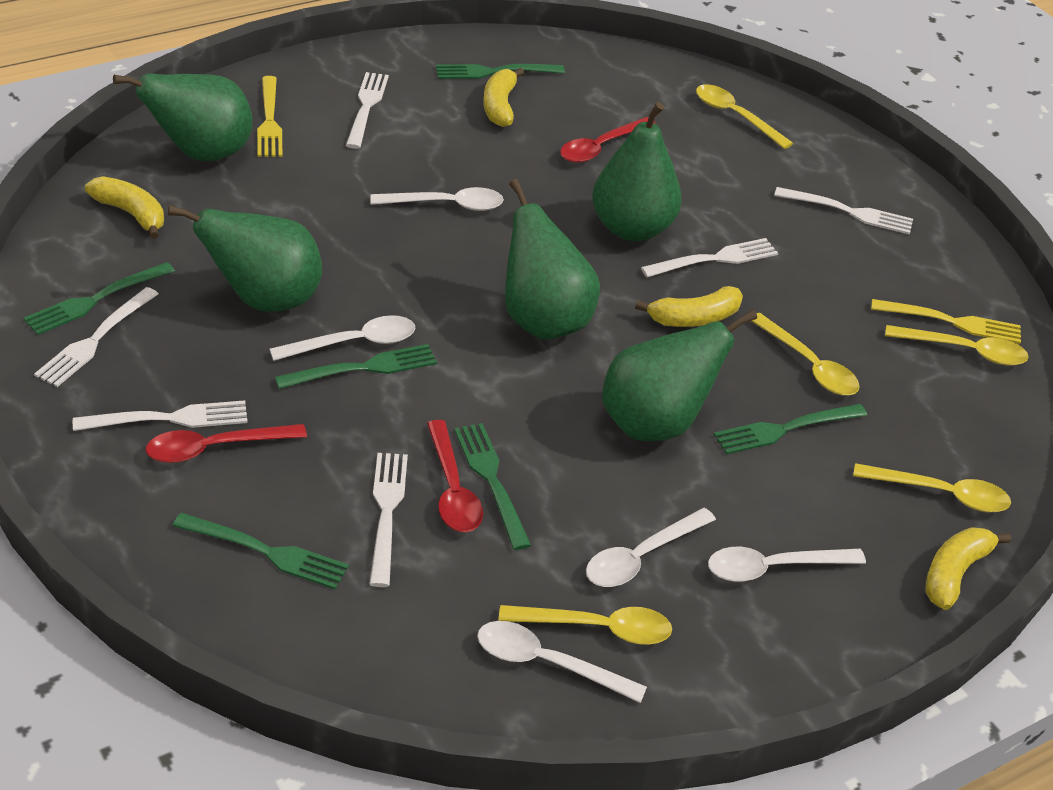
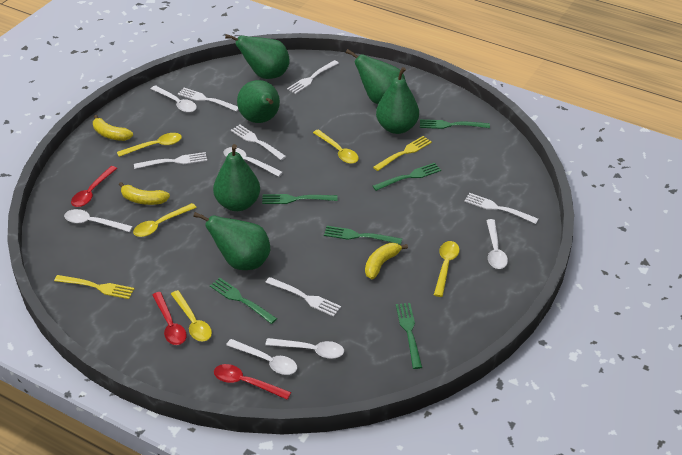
green pear: 5 -> 6
white spoon: 5 -> 6
yellow banana: 4 -> 3

